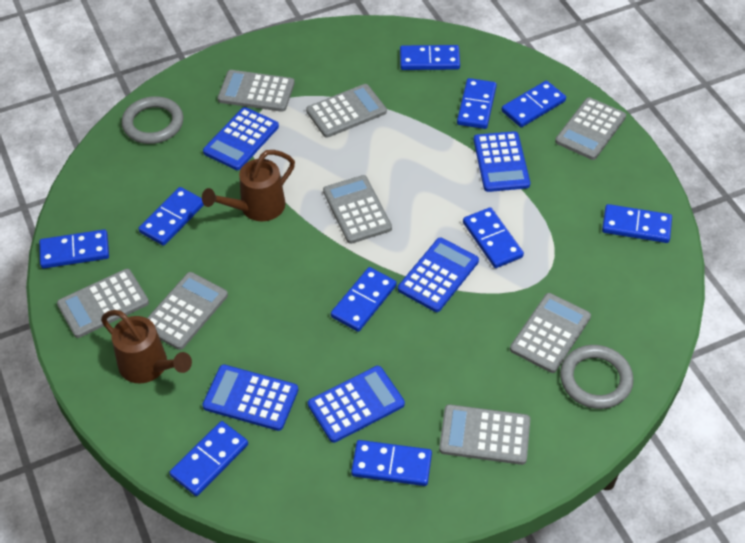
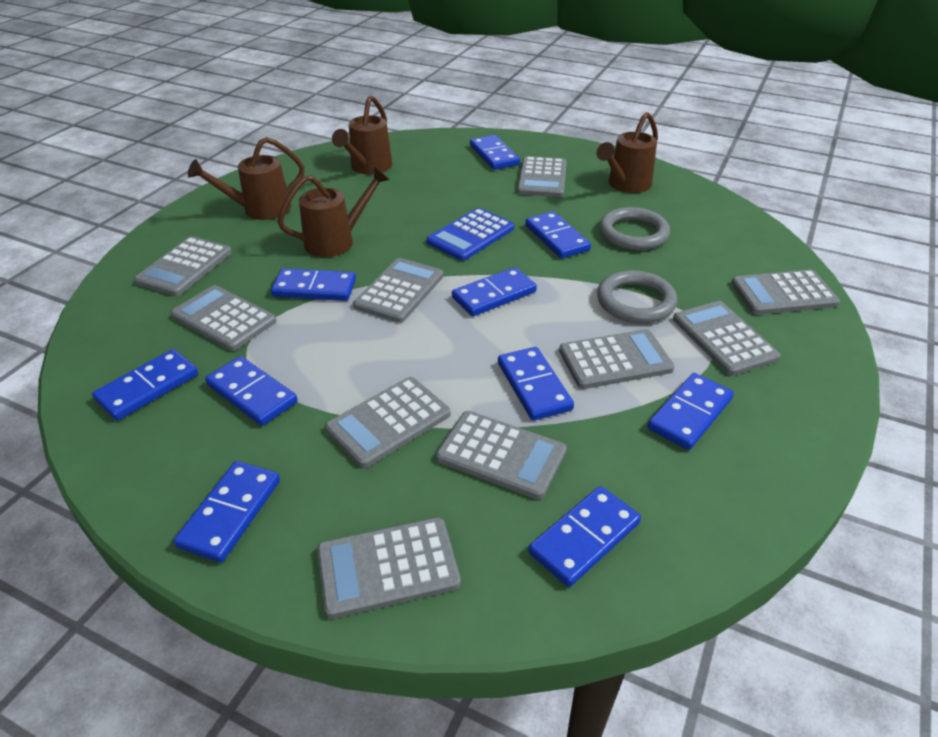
blue calculator: 5 -> 1
brown watering can: 2 -> 4
grey calculator: 8 -> 10

